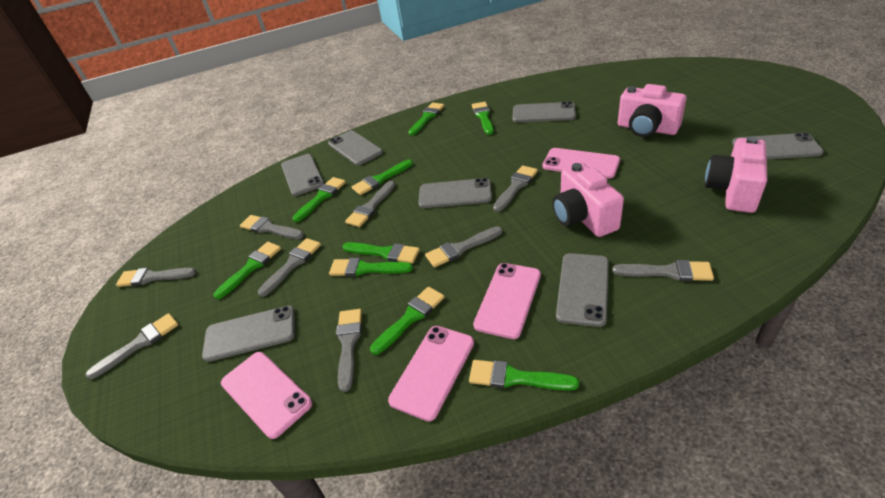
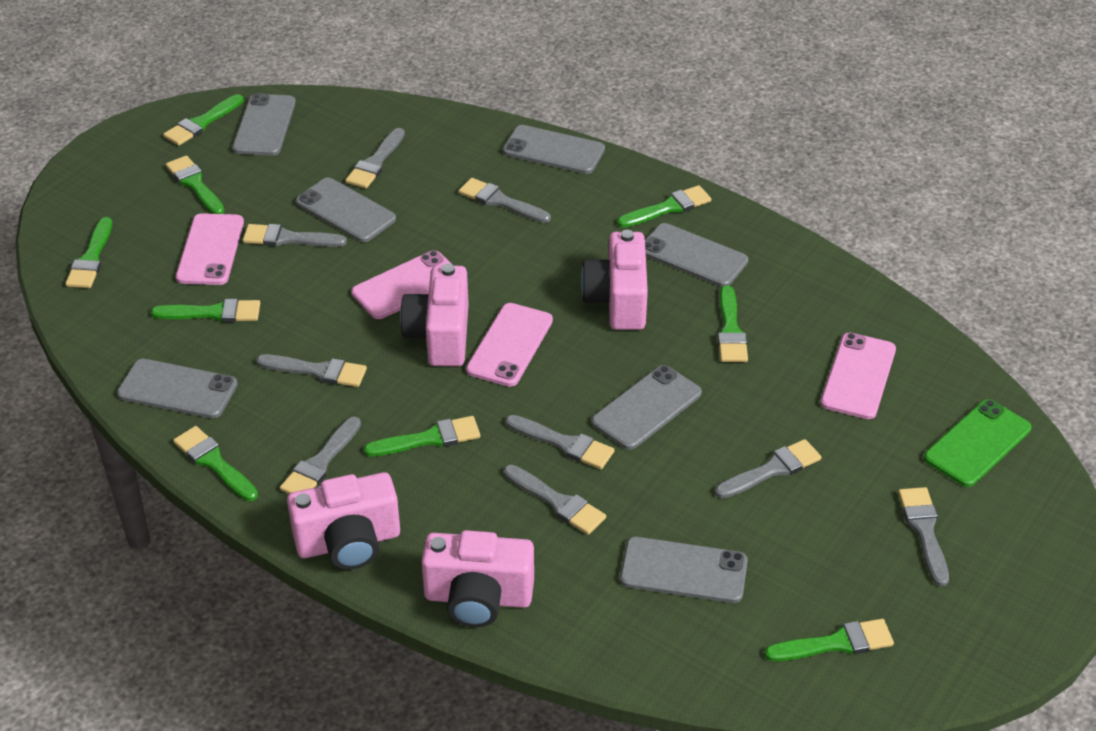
green phone: 0 -> 1
pink camera: 3 -> 4

